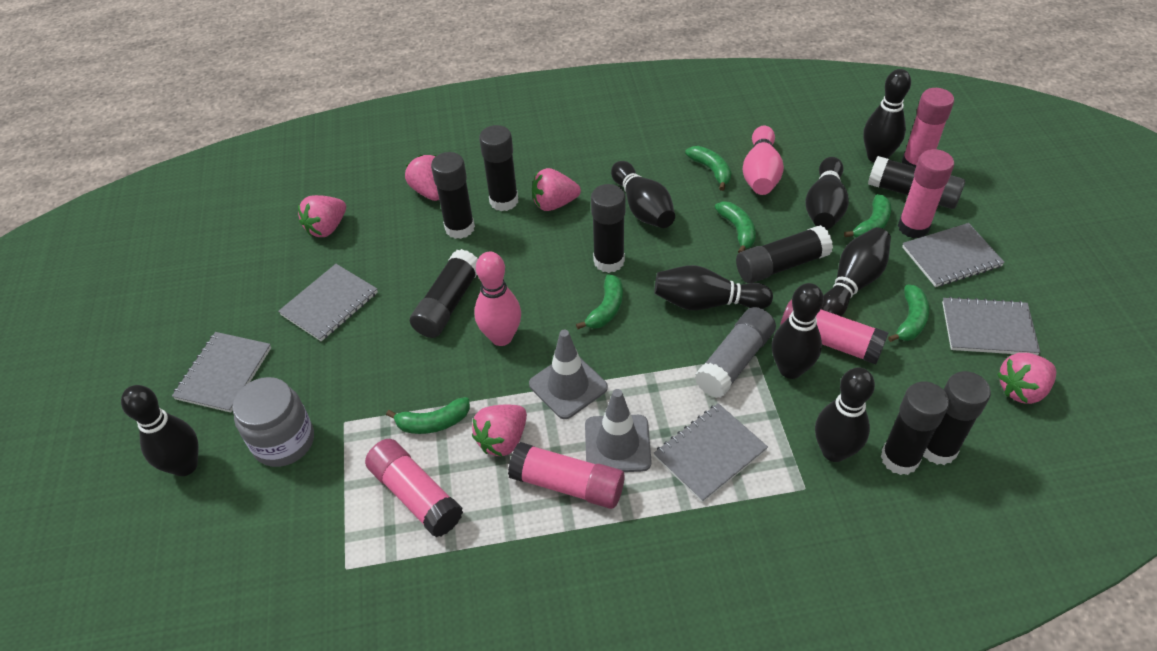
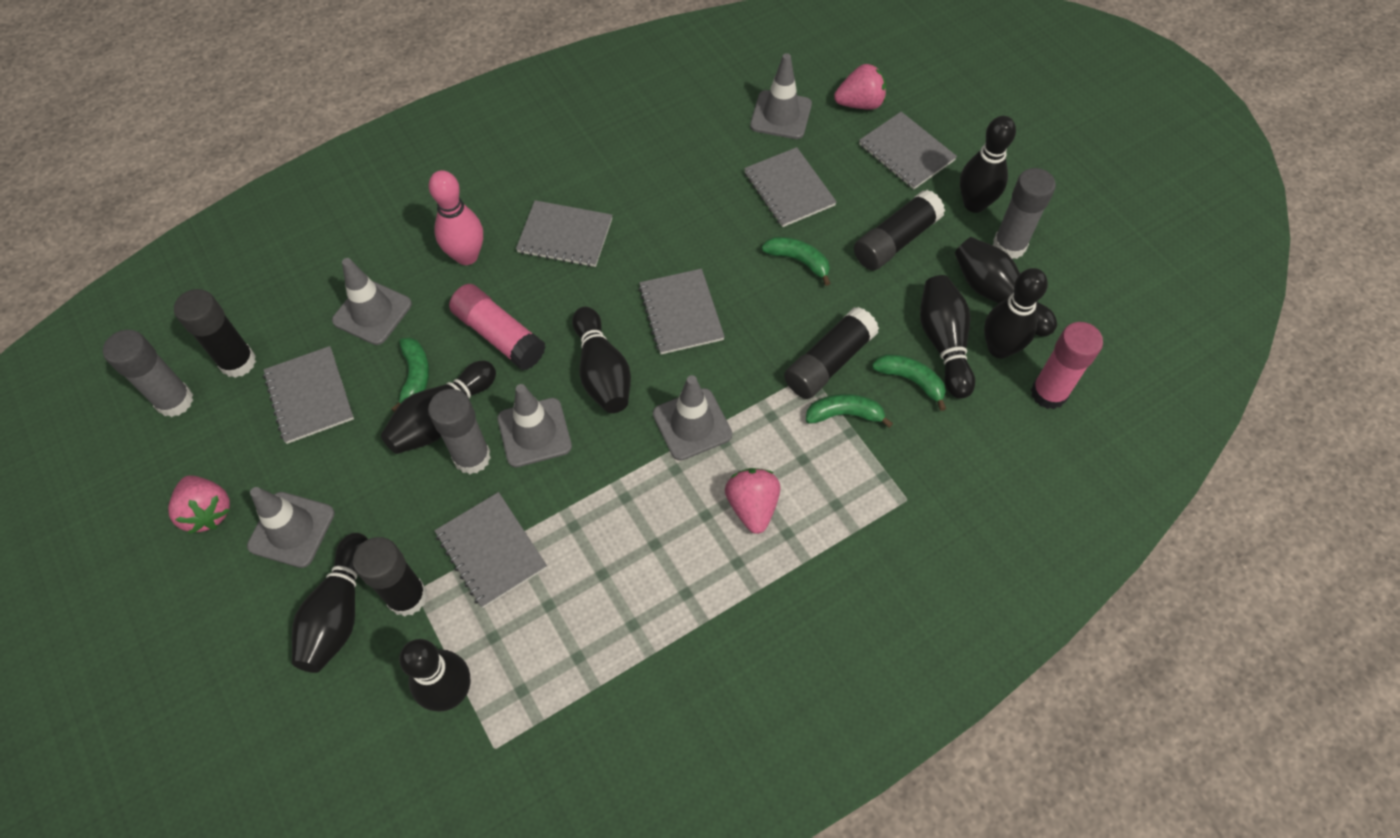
black glue stick: 8 -> 4
green banana: 6 -> 4
grey glue stick: 1 -> 3
grey jar: 1 -> 0
grey notebook: 5 -> 6
grey traffic cone: 2 -> 5
pink bowling pin: 2 -> 1
pink glue stick: 5 -> 2
pink strawberry: 5 -> 3

